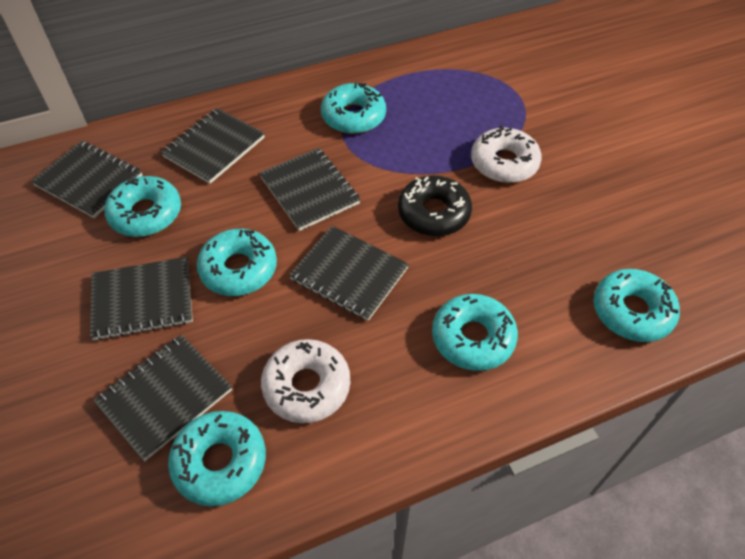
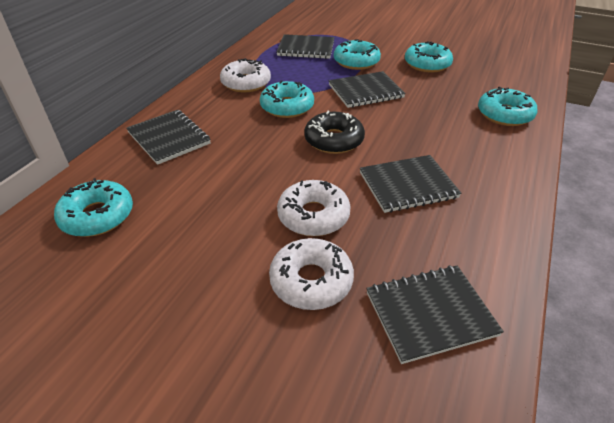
black notebook: 6 -> 5
turquoise donut: 6 -> 5
white donut: 2 -> 3

